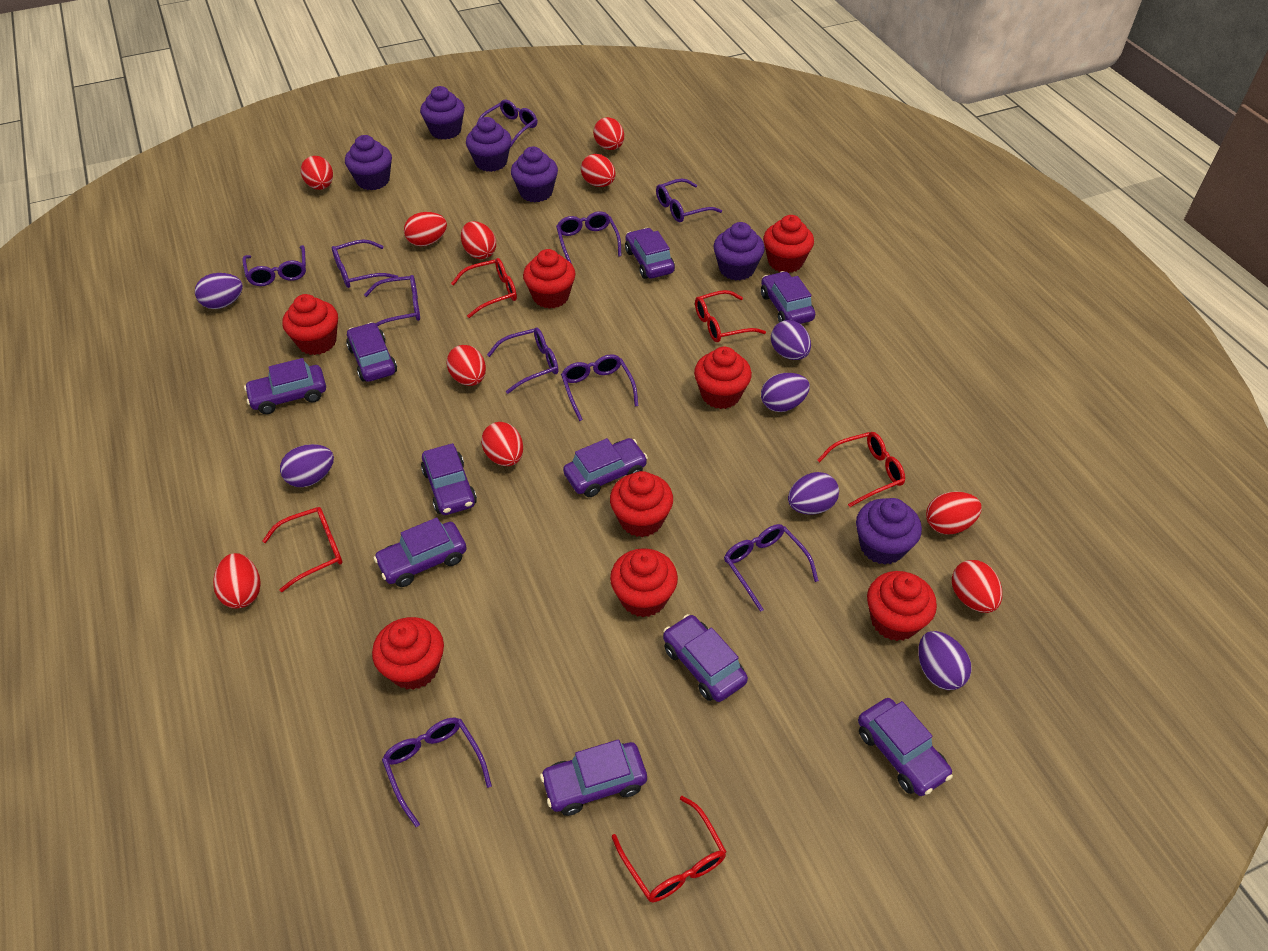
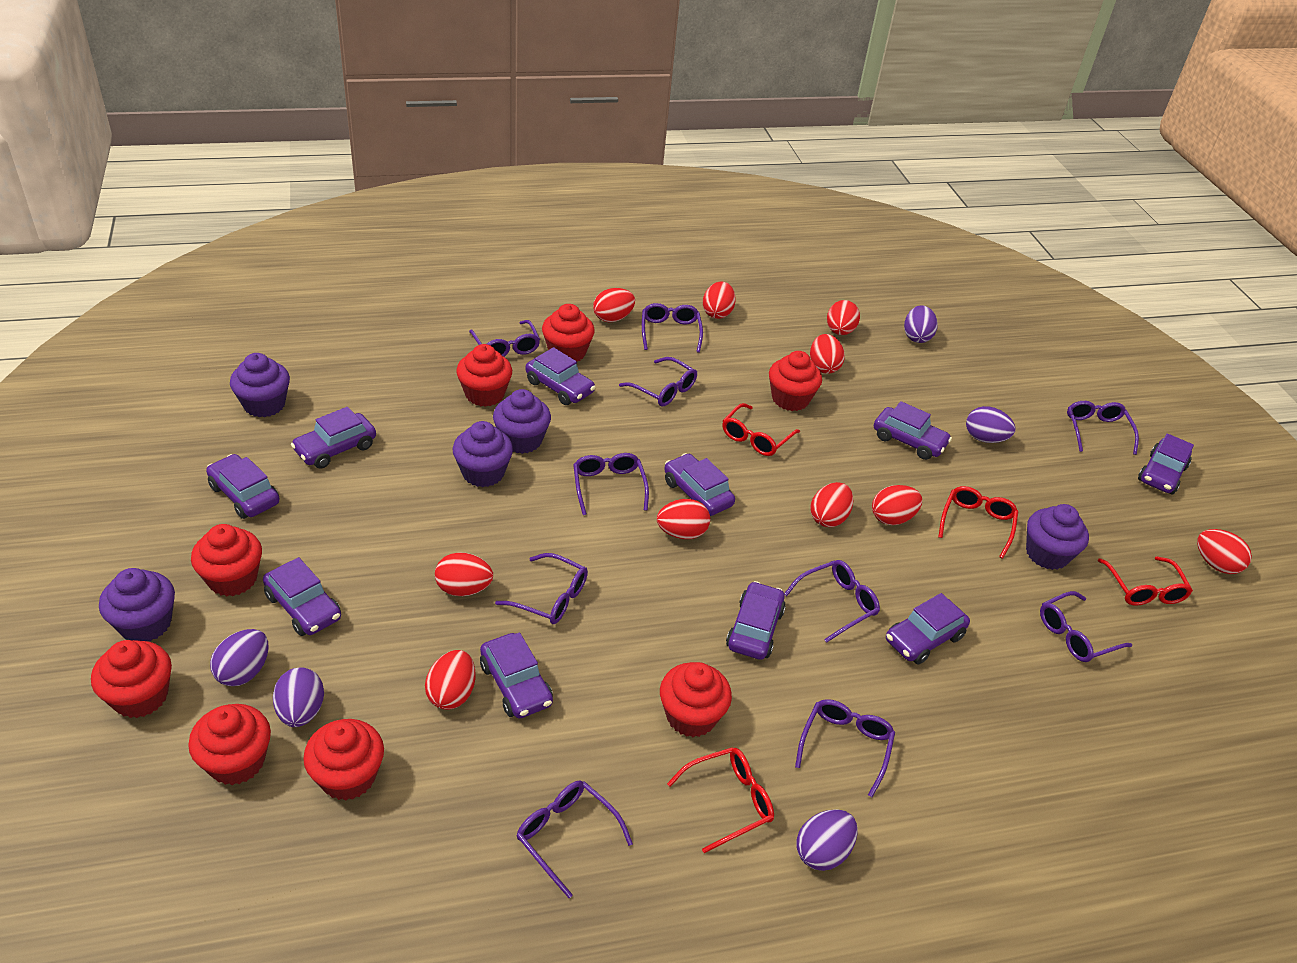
purple cupcake: 6 -> 5
purple egg: 6 -> 5
red glasses: 5 -> 4

